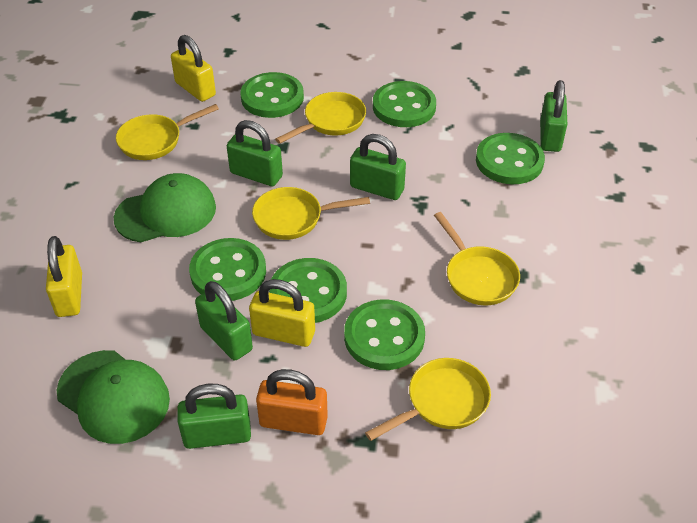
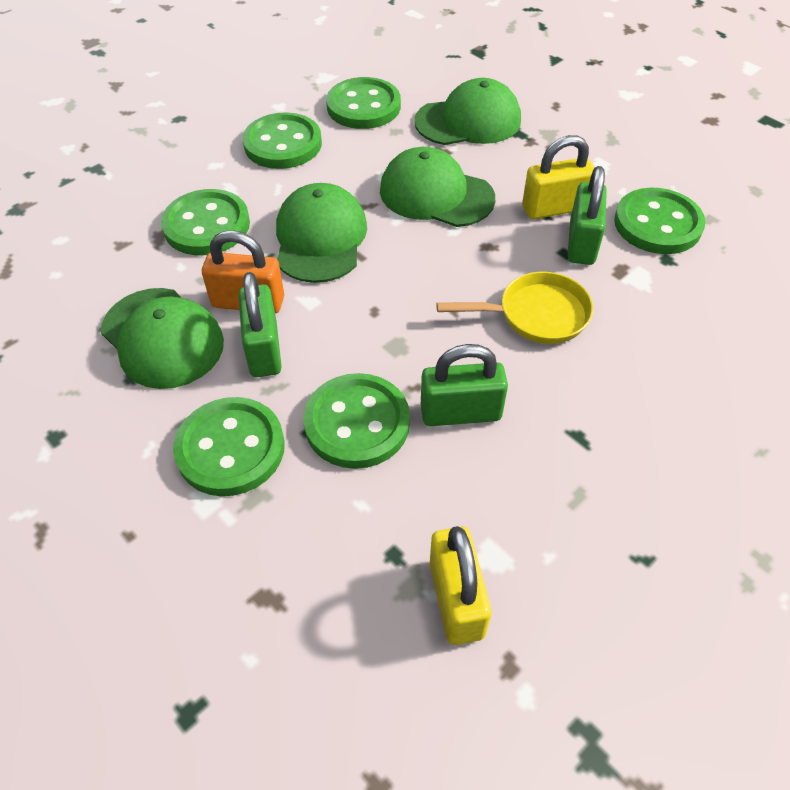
green cap: 2 -> 4
green padlock: 5 -> 3
yellow padlock: 3 -> 2
yellow pan: 5 -> 1

